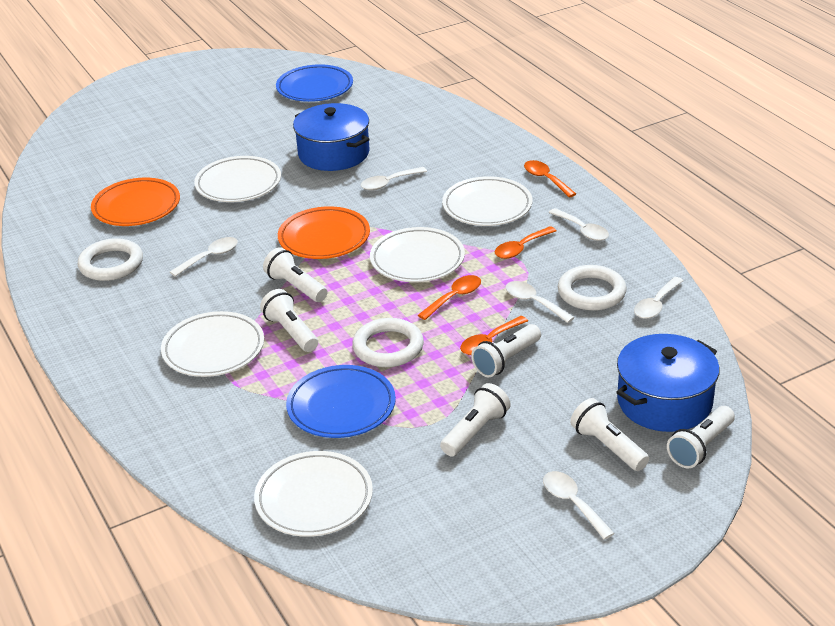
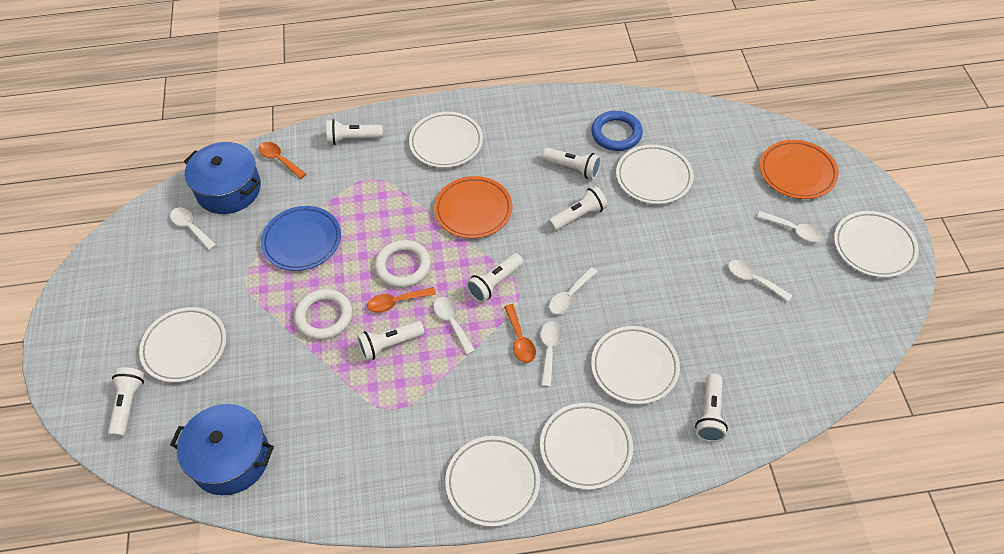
blue plate: 2 -> 1
blue ring: 0 -> 1
orange spoon: 4 -> 3
white flashlight: 6 -> 7
white plate: 5 -> 7
white ring: 3 -> 2

